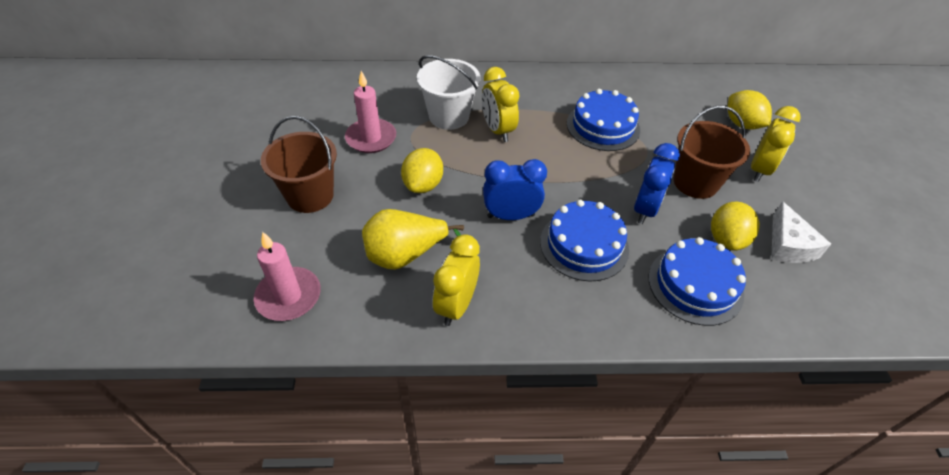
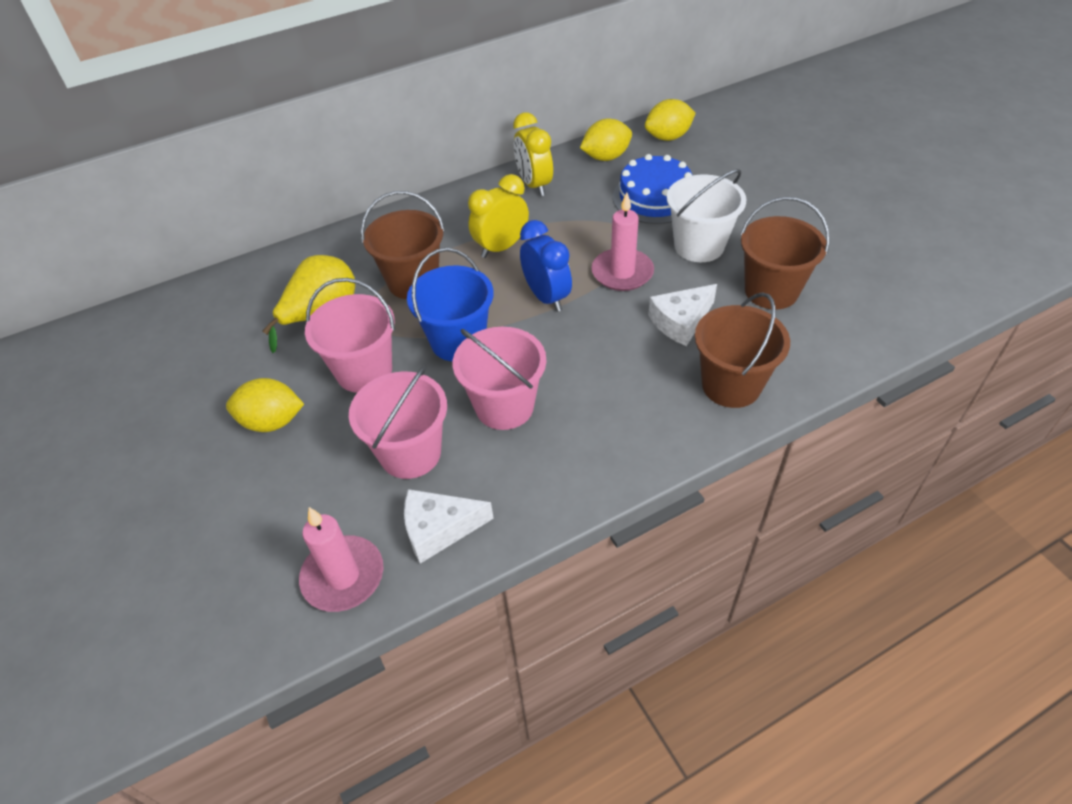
blue bucket: 0 -> 1
blue cake: 3 -> 1
blue clock: 2 -> 1
brown bucket: 2 -> 3
pink bucket: 0 -> 3
white cheese: 1 -> 2
yellow clock: 3 -> 2

